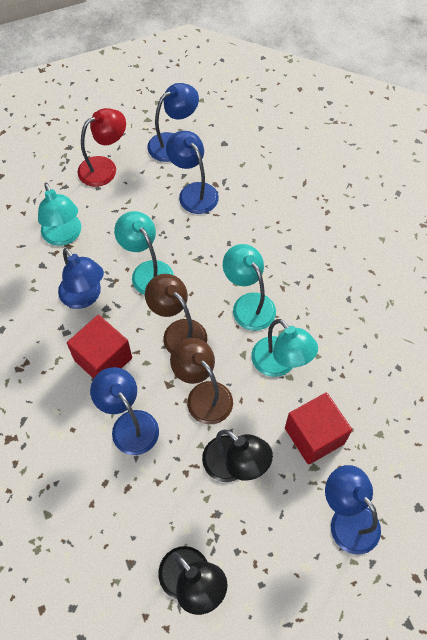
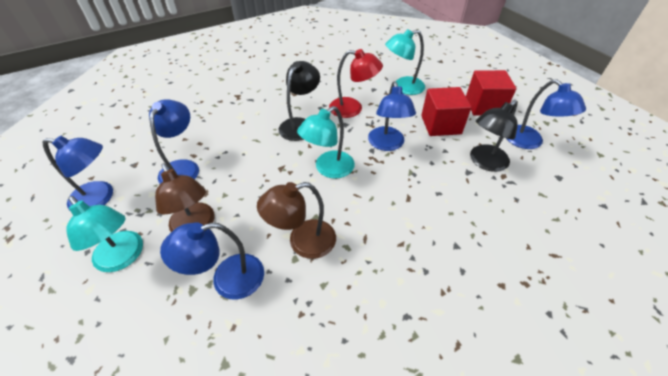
turquoise lamp: 4 -> 3

